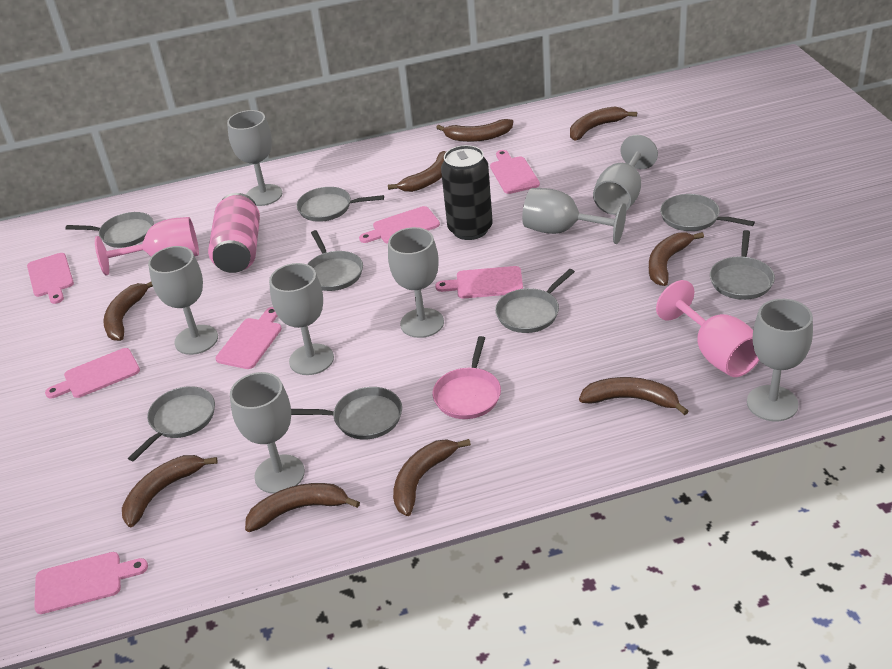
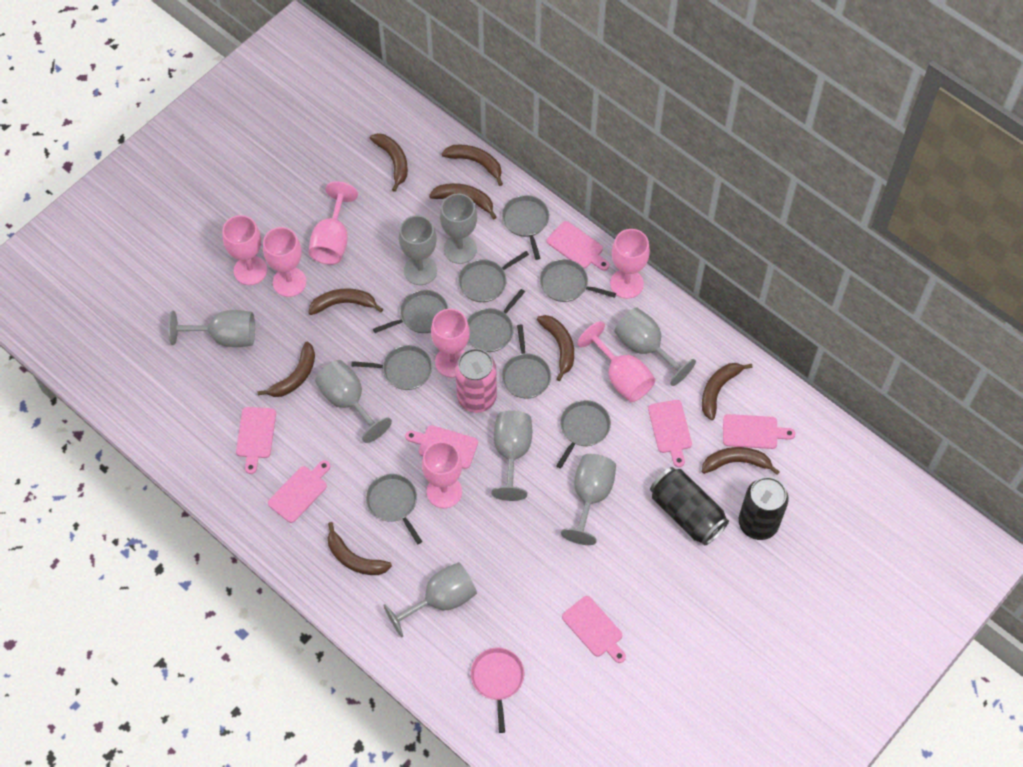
black can: 1 -> 2
grey pan: 8 -> 9
pink goblet: 2 -> 7

